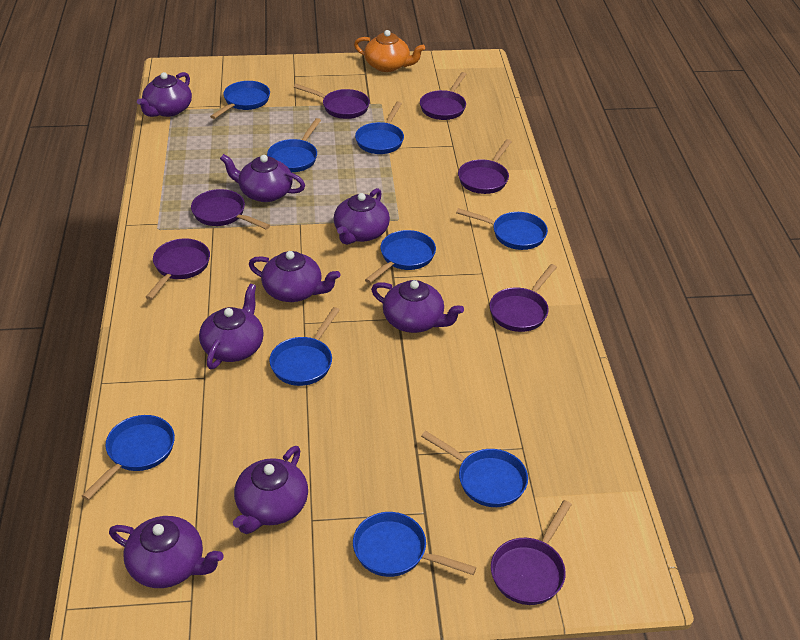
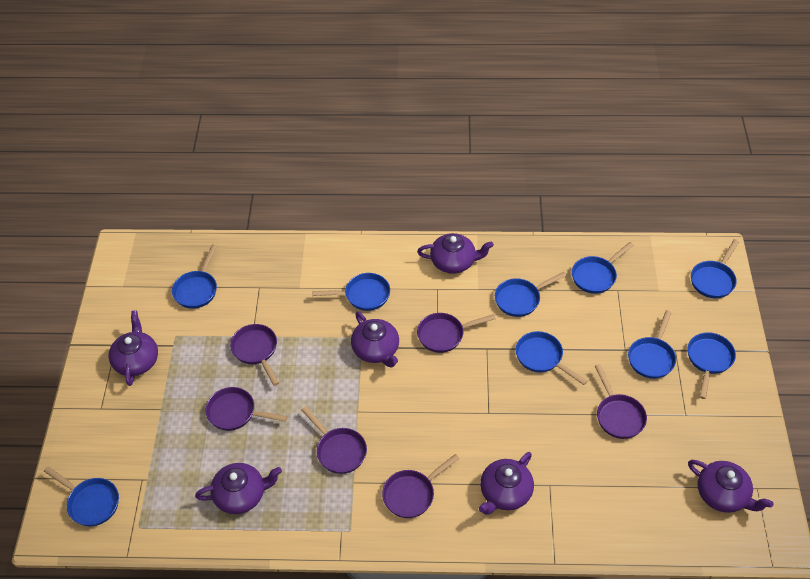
orange teapot: 1 -> 0
purple pan: 7 -> 6
purple teapot: 8 -> 6

